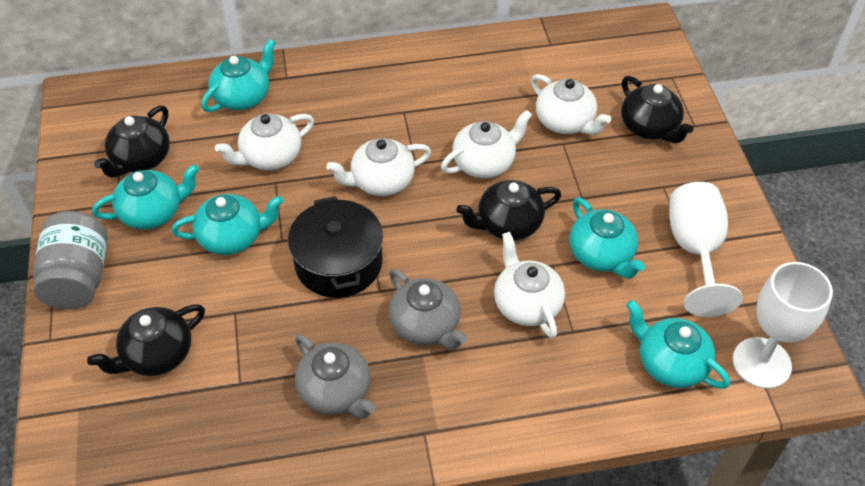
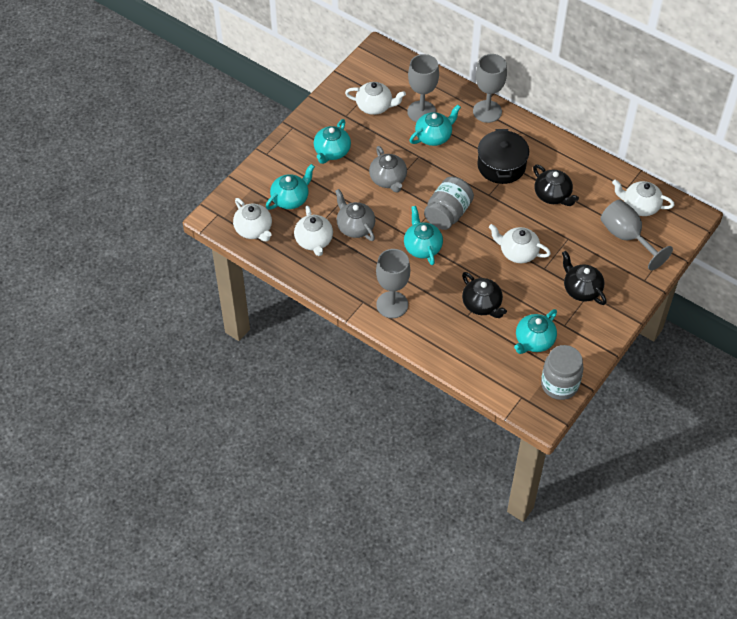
black teapot: 4 -> 3
grey goblet: 0 -> 4
grey jar: 1 -> 2
white goblet: 2 -> 0

